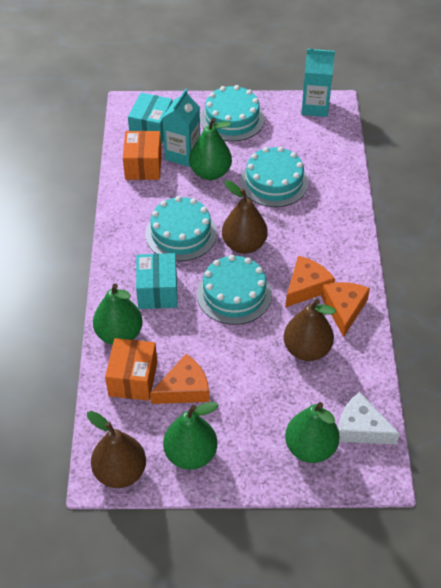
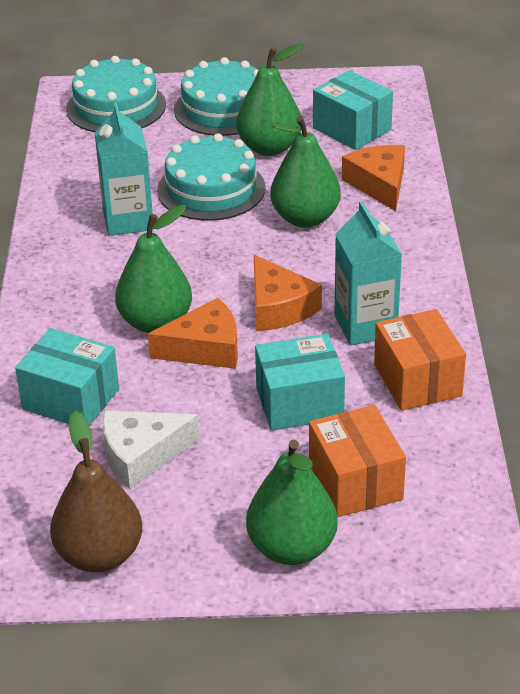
brown pear: 3 -> 1
turquoise box: 2 -> 3
turquoise cake: 4 -> 3

